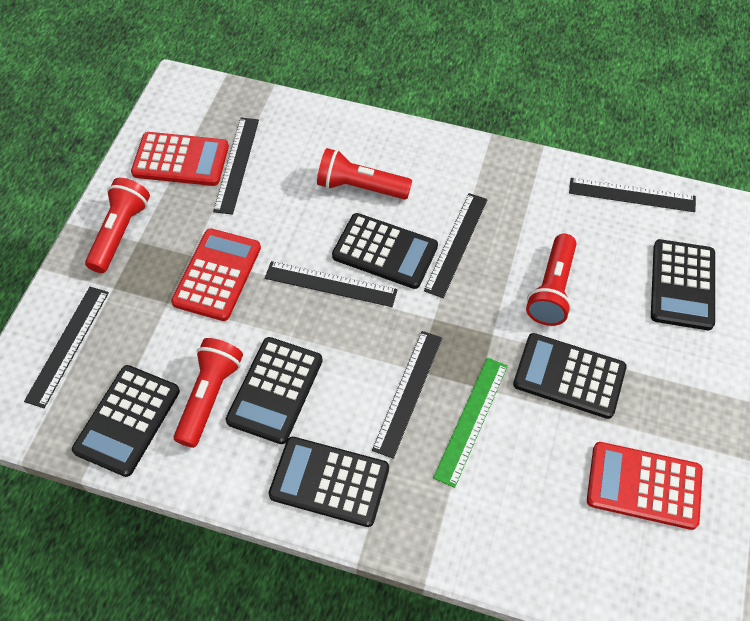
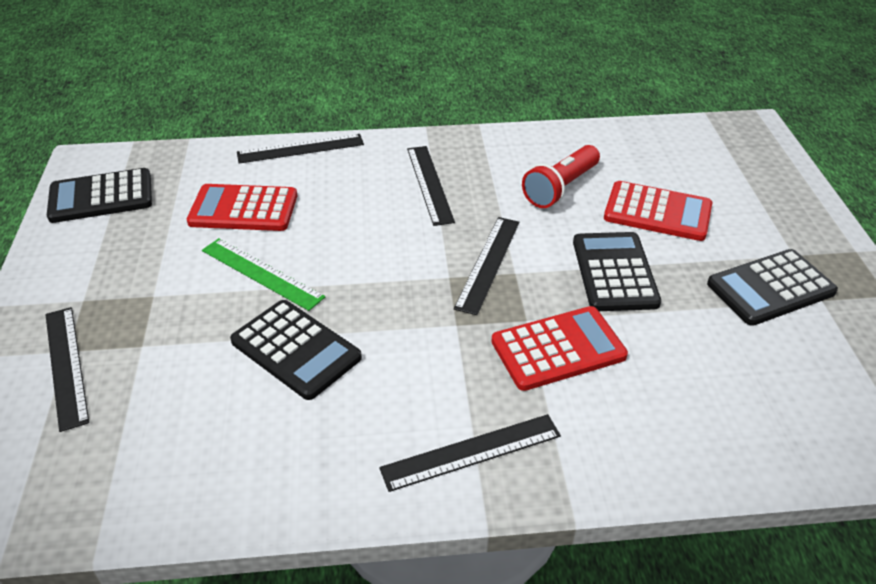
black calculator: 6 -> 4
black ruler: 6 -> 5
red flashlight: 4 -> 1

